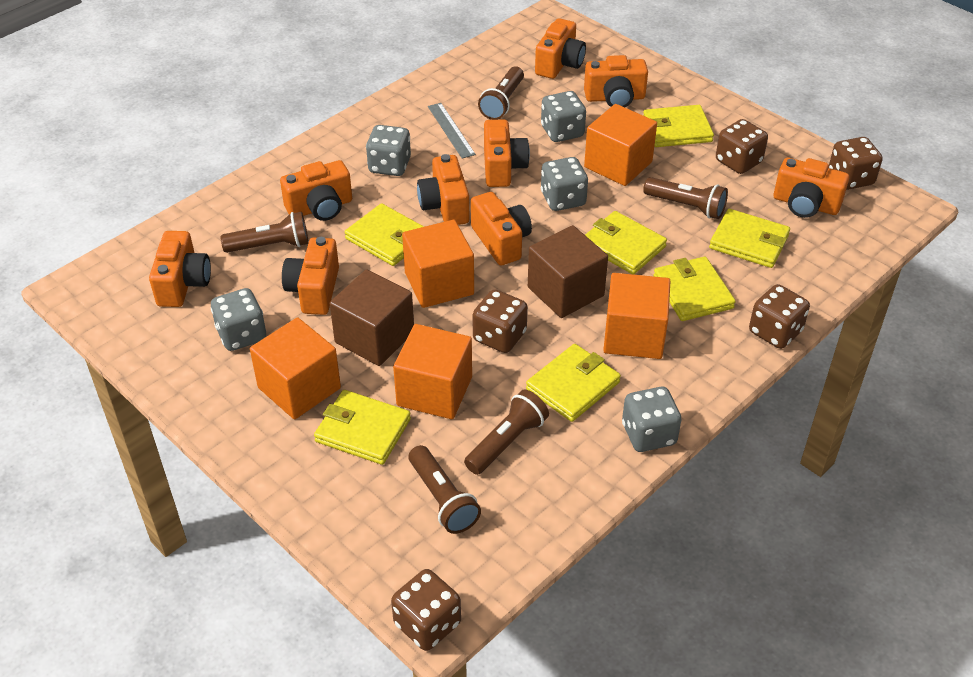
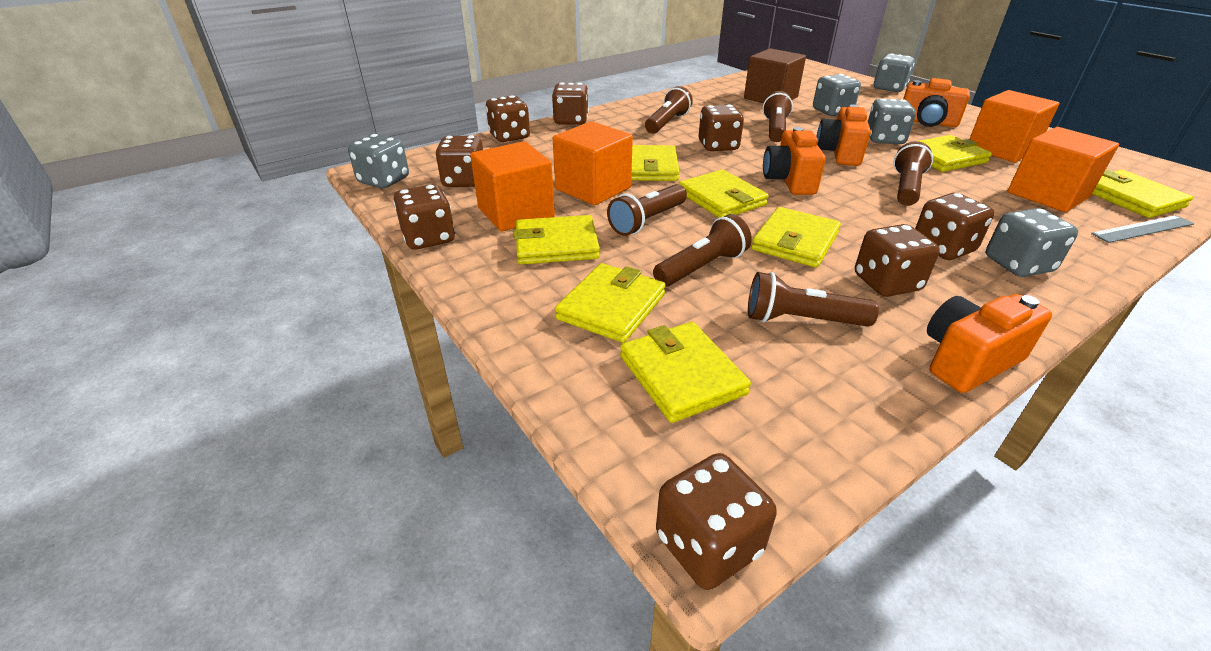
brown cube: 2 -> 1
brown dice: 5 -> 8
brown flashlight: 5 -> 6
orange camera: 9 -> 4
orange cube: 5 -> 4
yellow wallet: 7 -> 8

